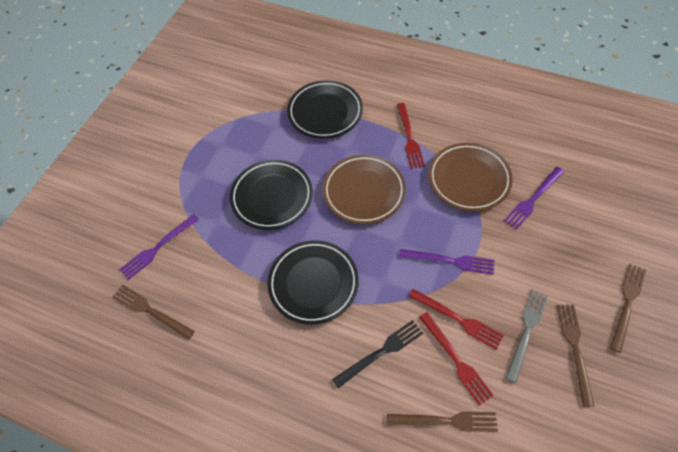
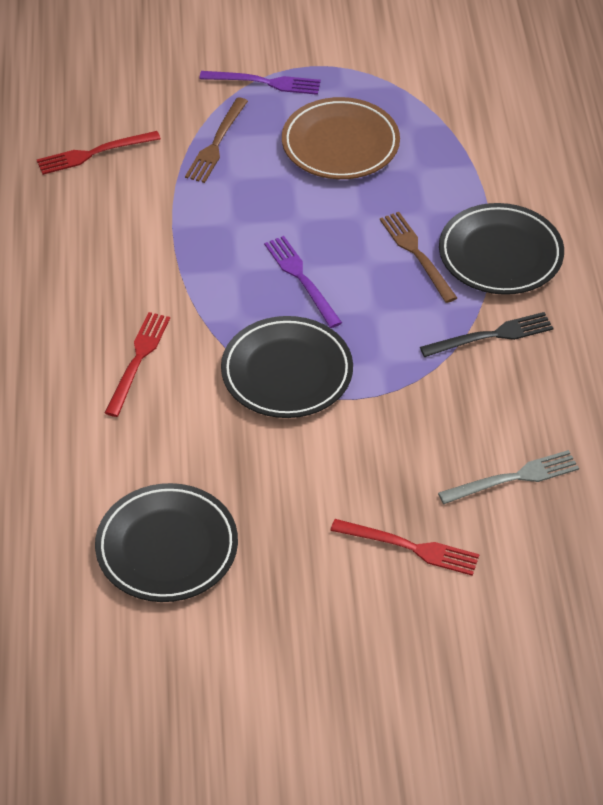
brown fork: 4 -> 2
brown plate: 2 -> 1
purple fork: 3 -> 2

